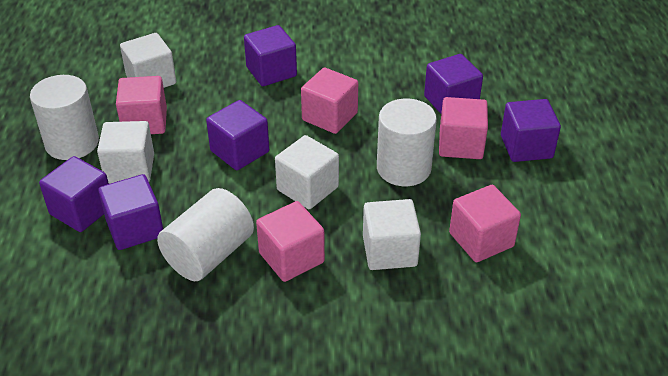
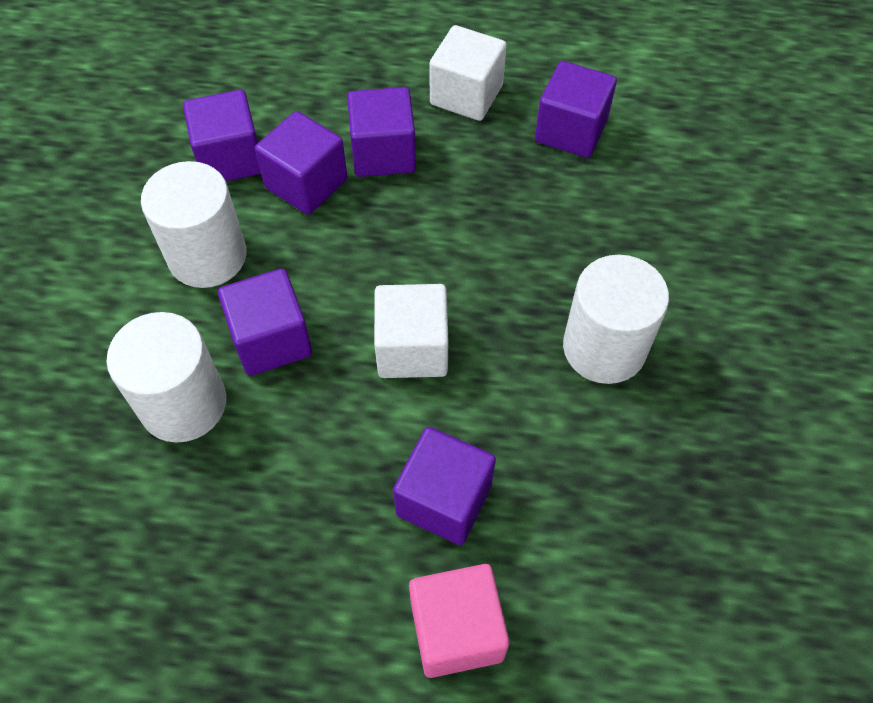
pink cube: 5 -> 1
white cube: 4 -> 2

